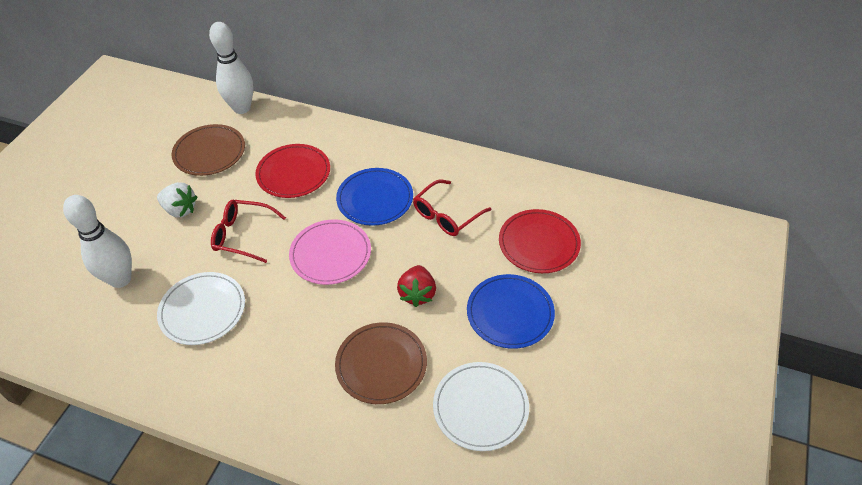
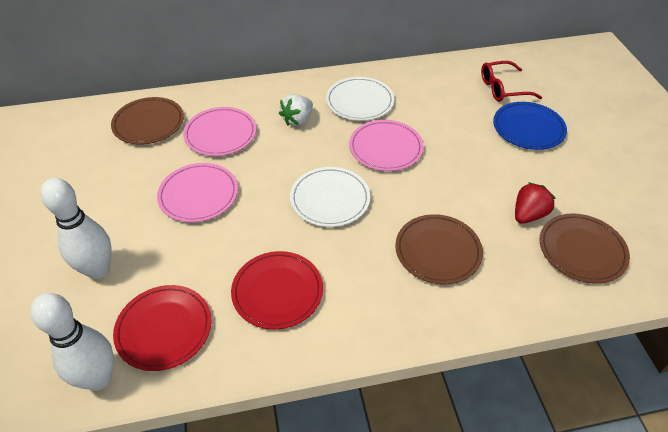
blue plate: 2 -> 1
brown plate: 2 -> 3
pink plate: 1 -> 3
red glasses: 2 -> 1

